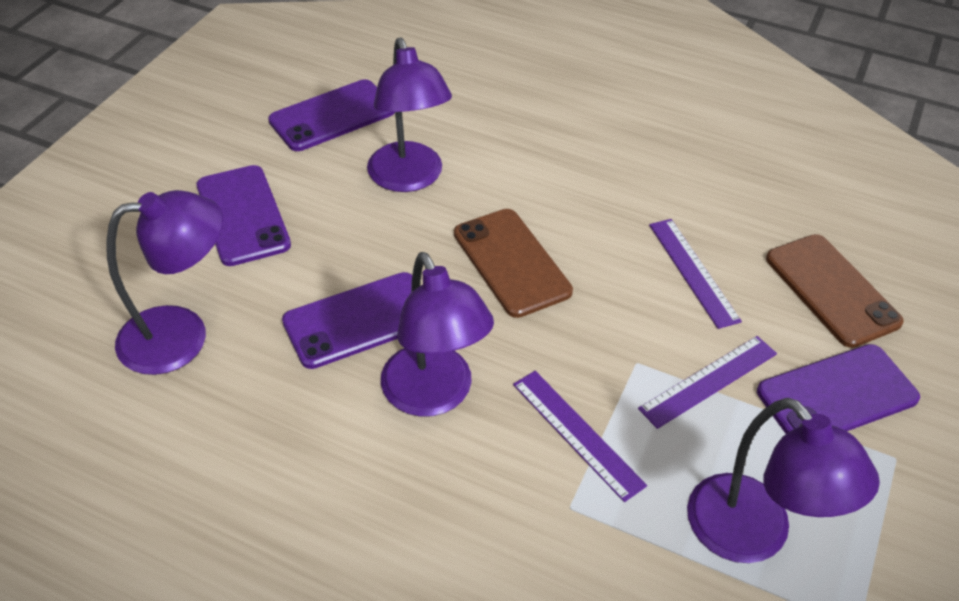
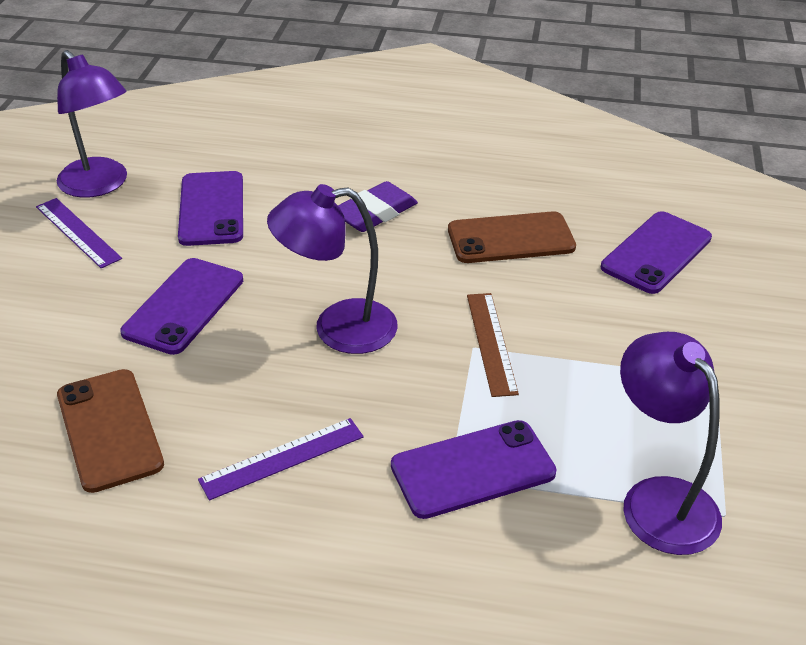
brown ruler: 0 -> 1
purple eraser: 0 -> 1
purple lamp: 4 -> 3
purple ruler: 3 -> 2

